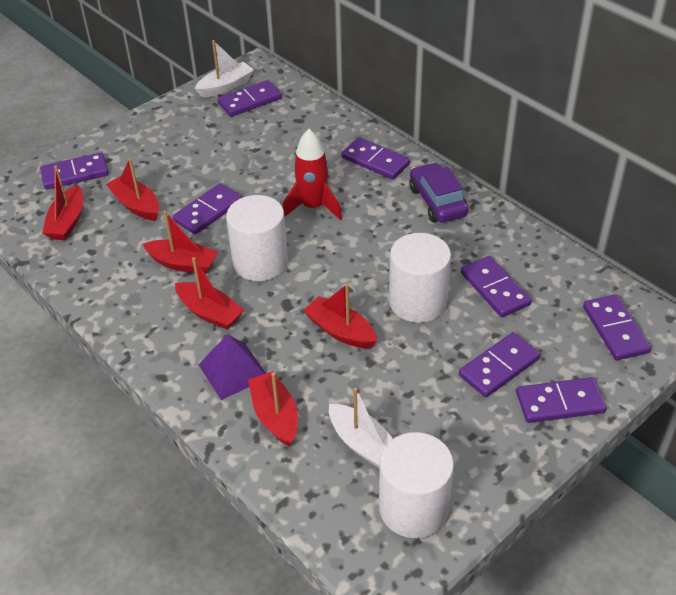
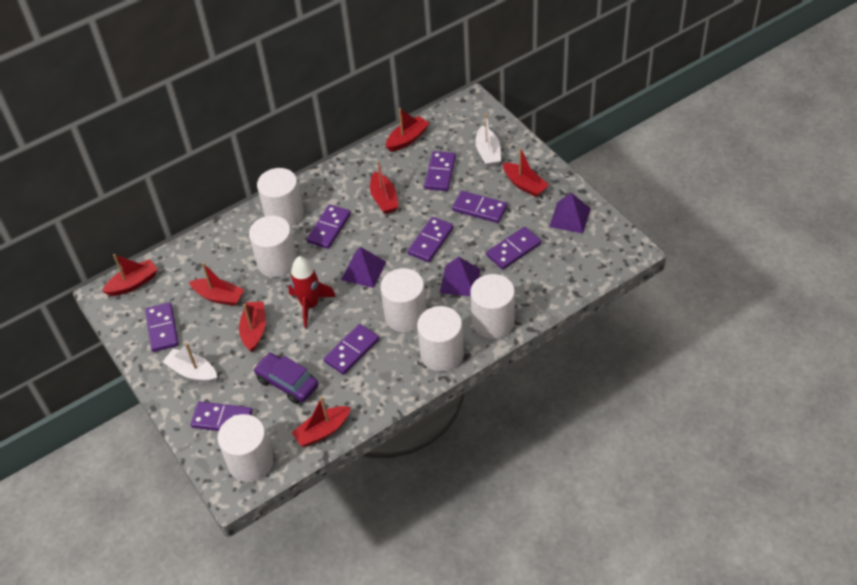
purple pyramid: 1 -> 3
red boat: 6 -> 7
white cylinder: 3 -> 6

